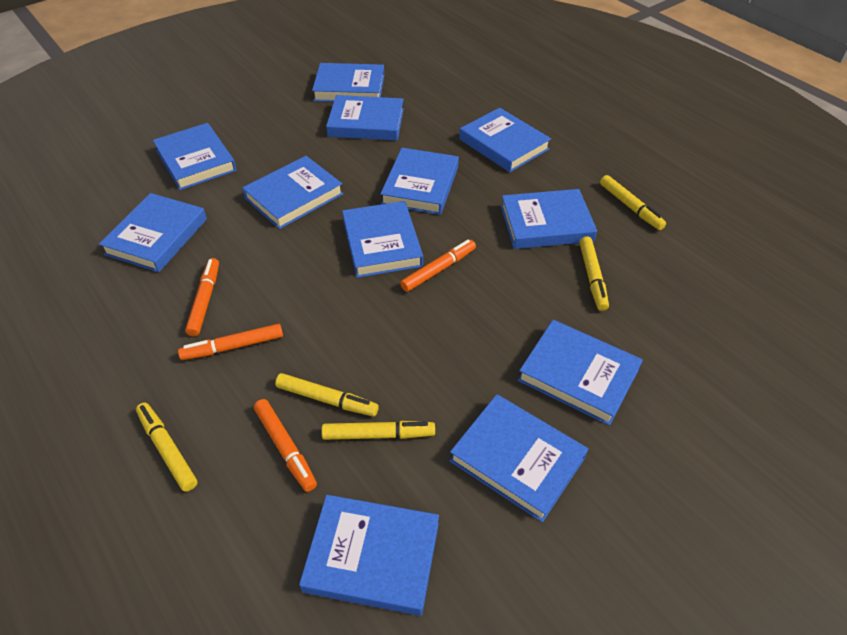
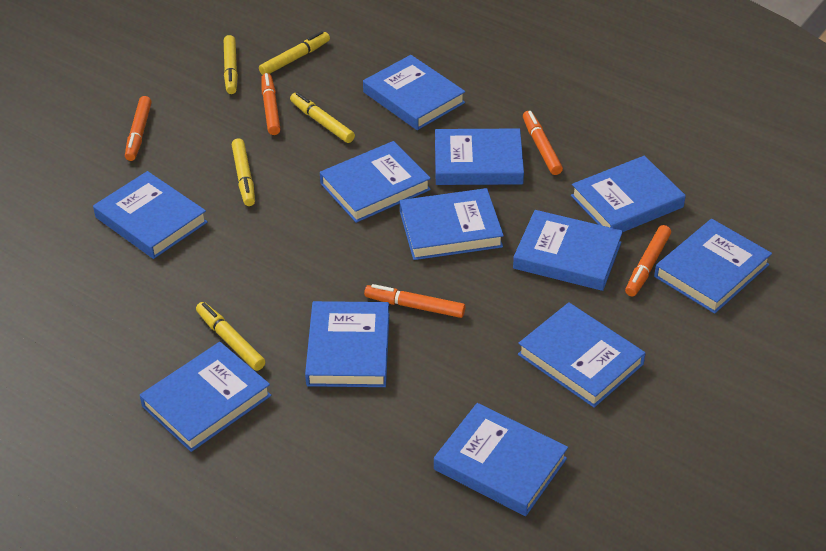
orange marker: 4 -> 5

